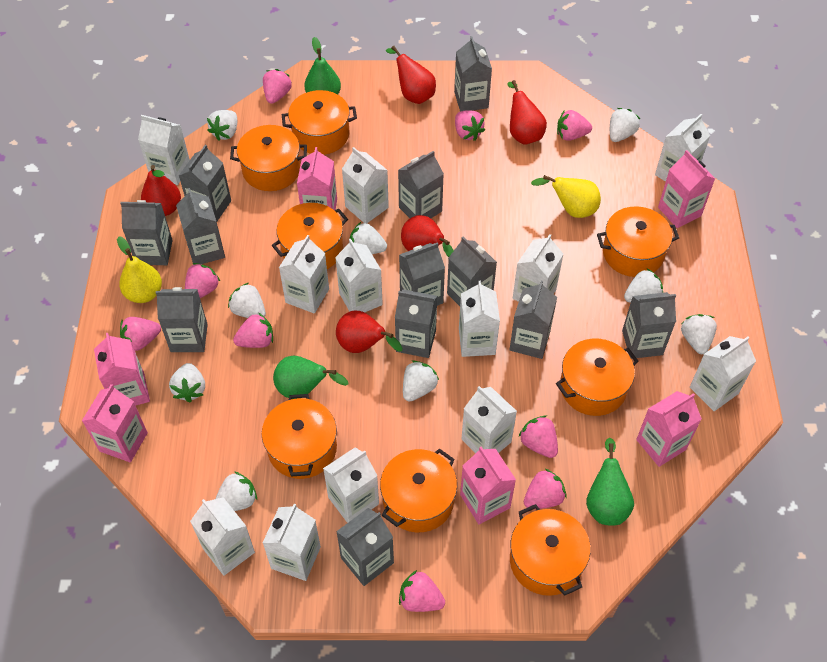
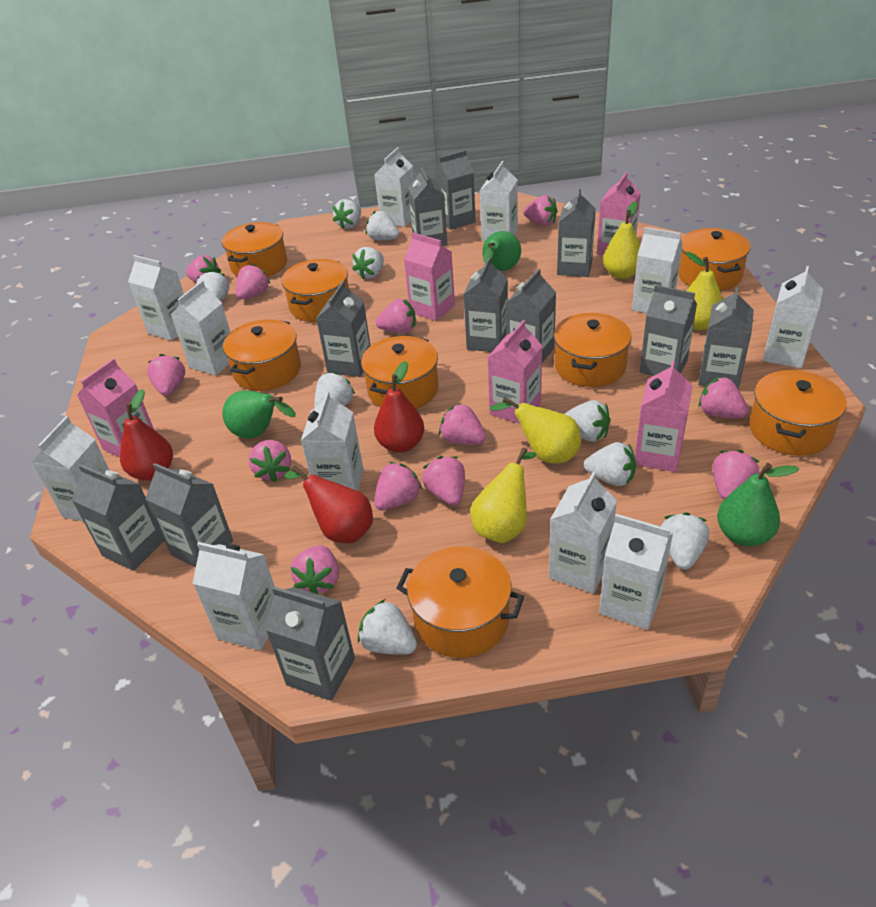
grey carton: 12 -> 11
pink carton: 6 -> 5
pink strawberry: 9 -> 12
red pear: 5 -> 3
white carton: 12 -> 11
yellow pear: 2 -> 4

